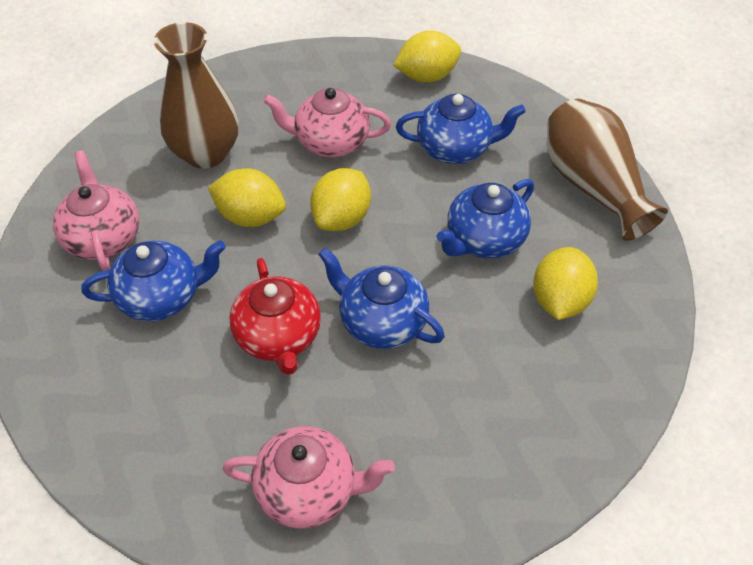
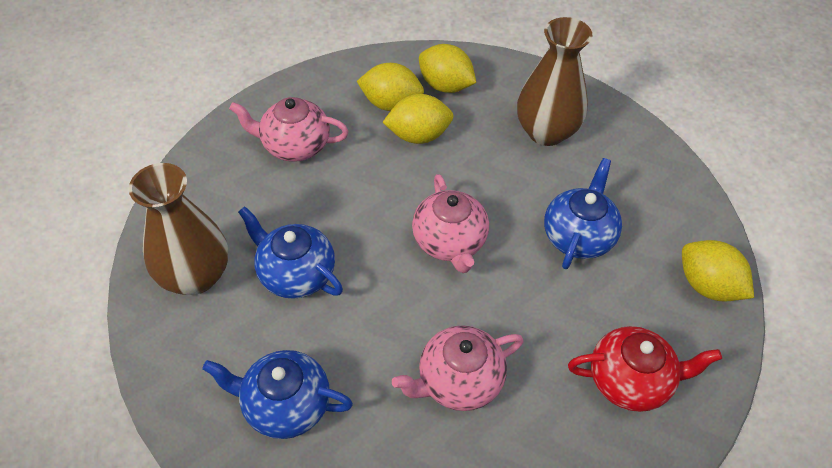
blue teapot: 4 -> 3

